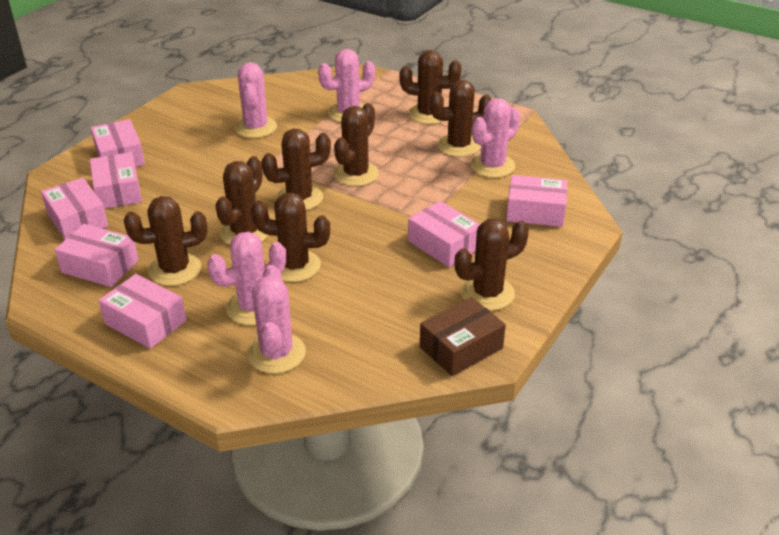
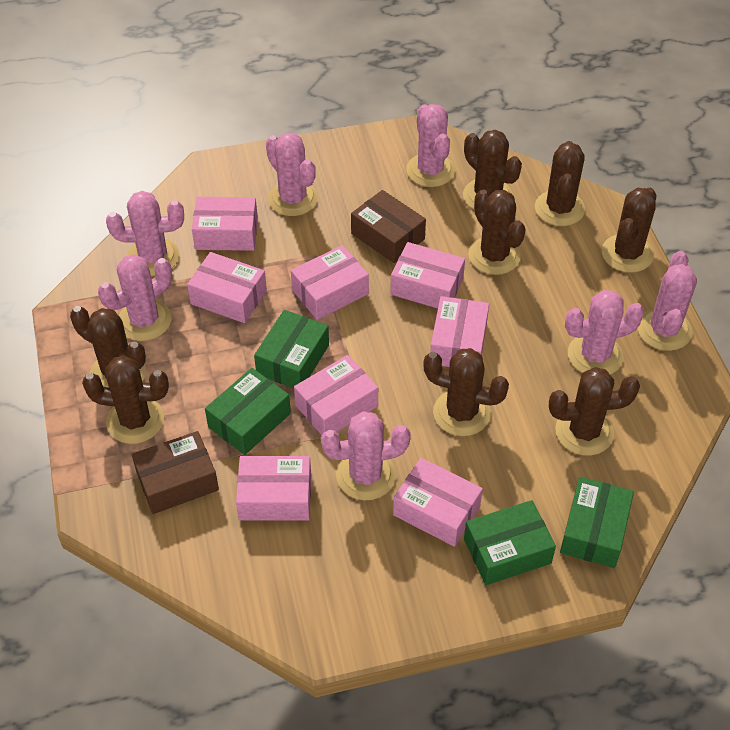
brown box: 1 -> 2
green box: 0 -> 4
pink box: 7 -> 8
pink cactus: 5 -> 7

